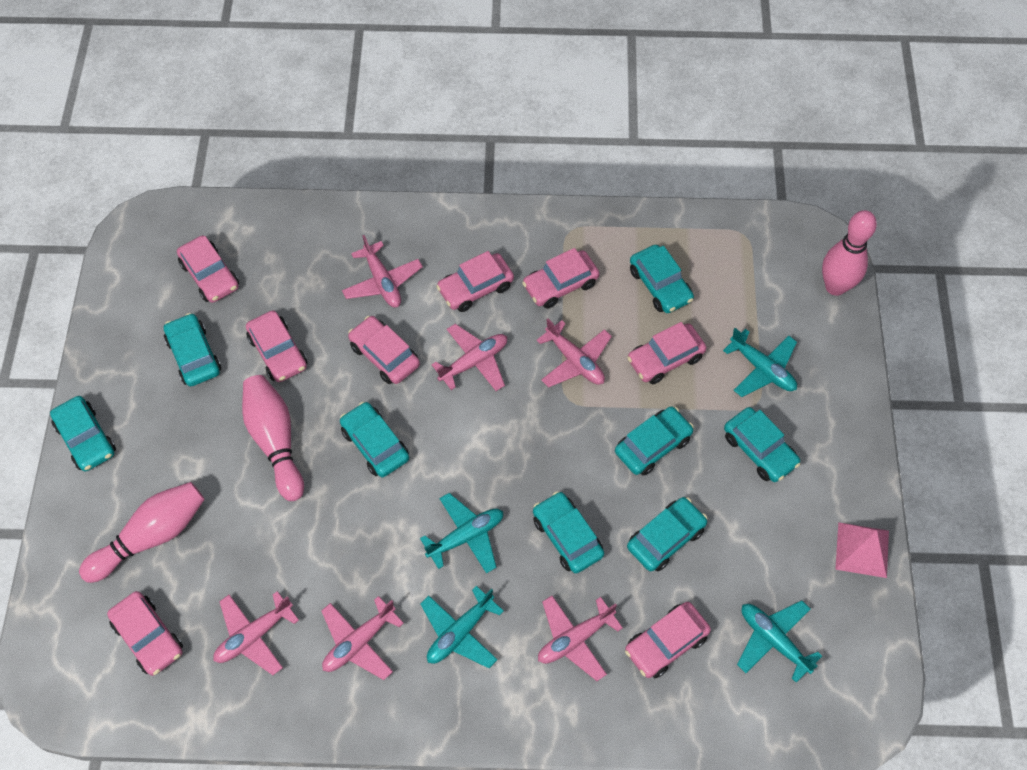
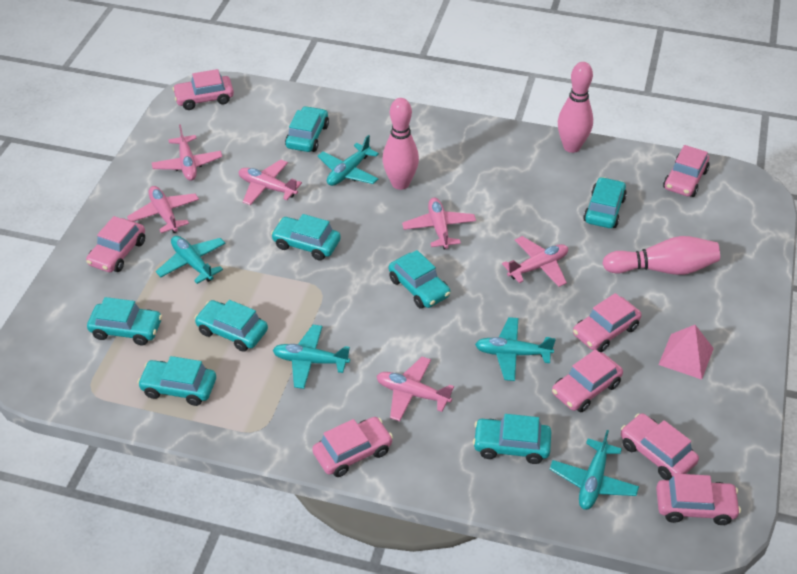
turquoise plane: 4 -> 5

